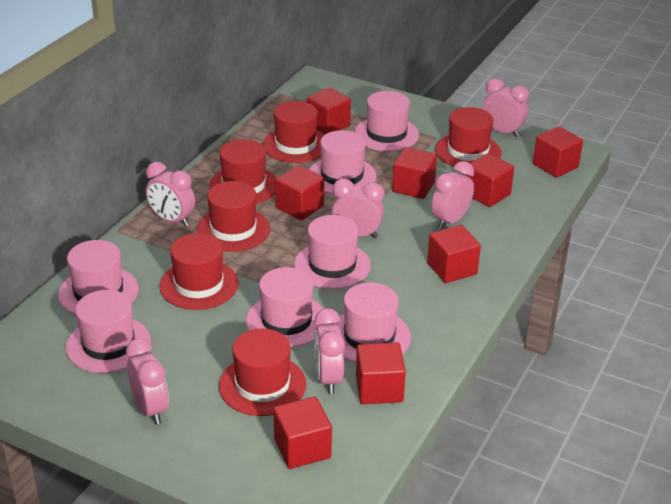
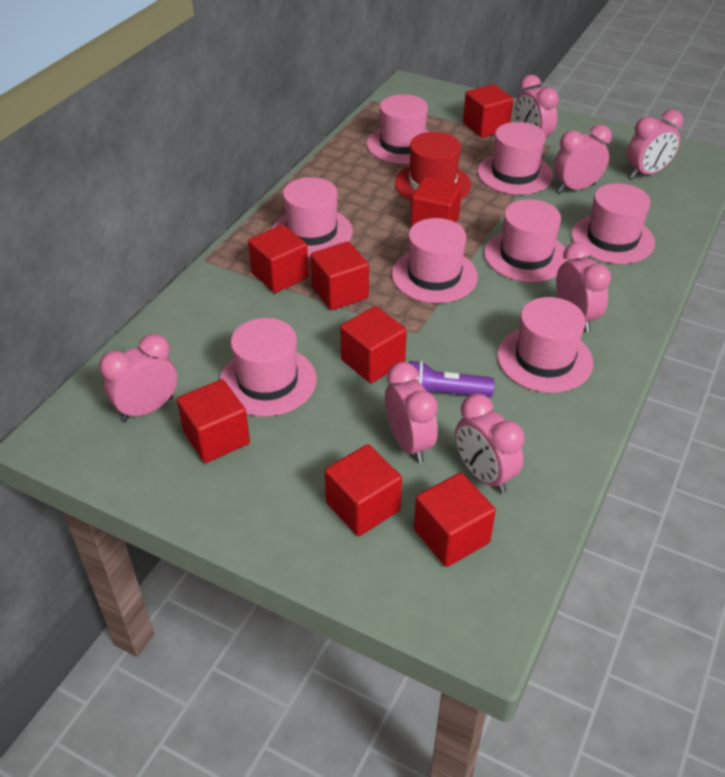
pink clock: 6 -> 7
pink hat: 7 -> 8
purple flashlight: 0 -> 1
red hat: 6 -> 1

